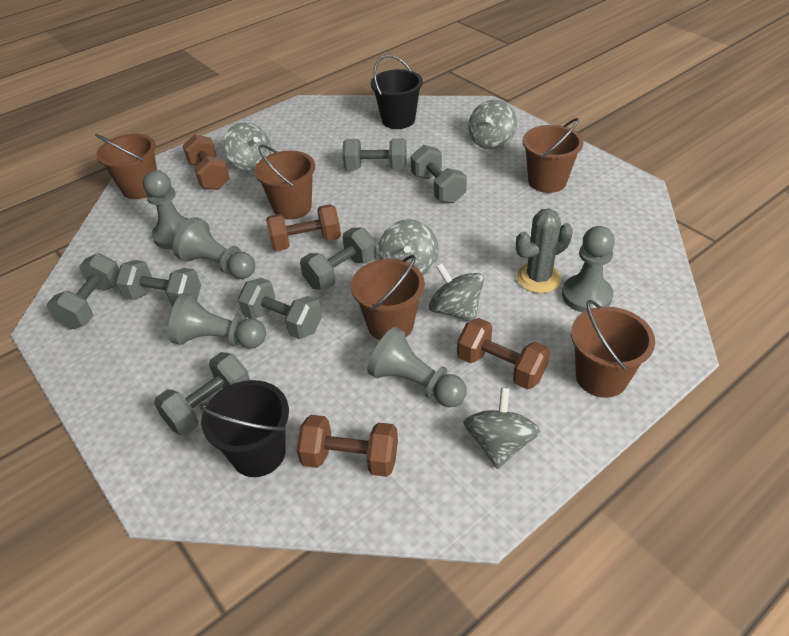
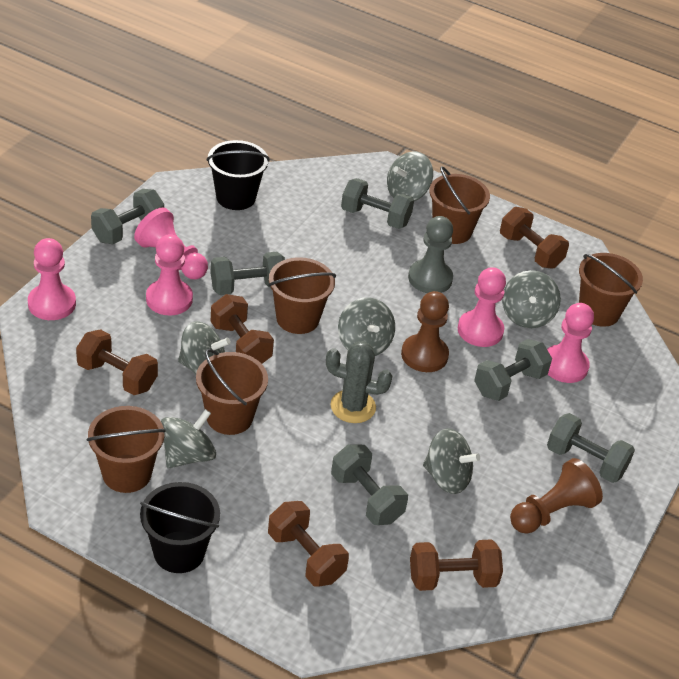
brown dumbbell: 4 -> 5
brown pawn: 0 -> 2
grey dumbbell: 7 -> 6
grey pawn: 5 -> 1
grey spinning top: 5 -> 6
pink pawn: 0 -> 5

